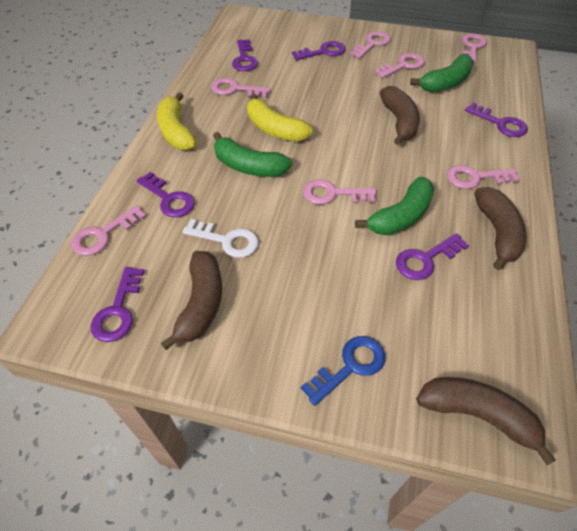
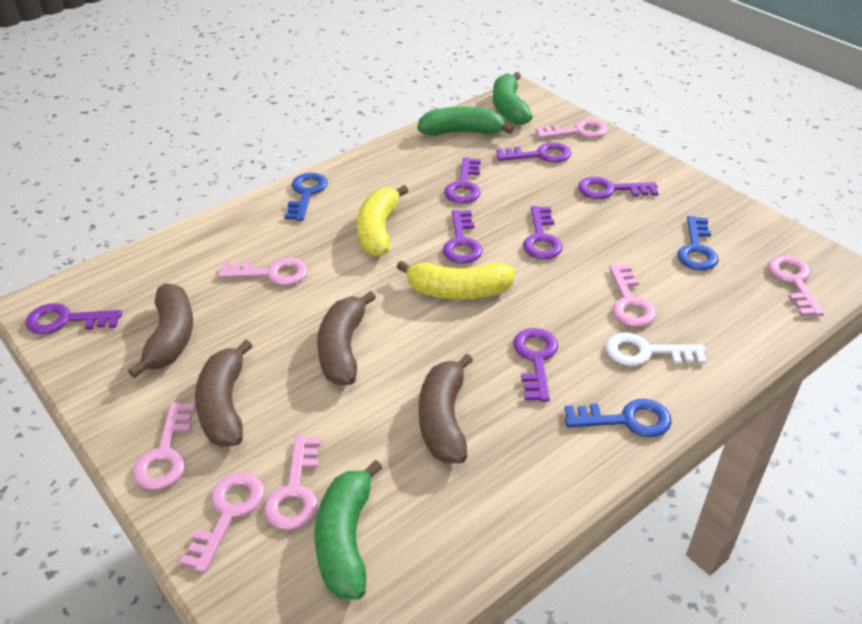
blue key: 1 -> 3
purple key: 6 -> 7

